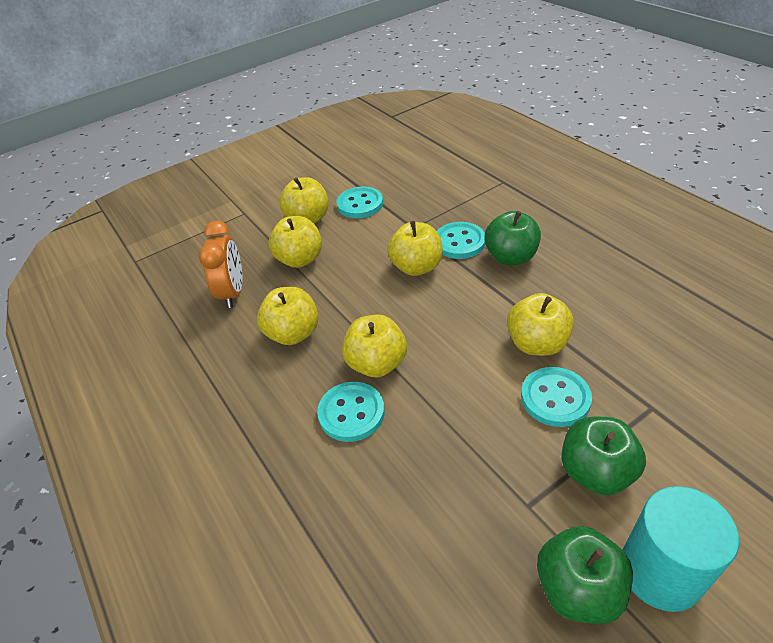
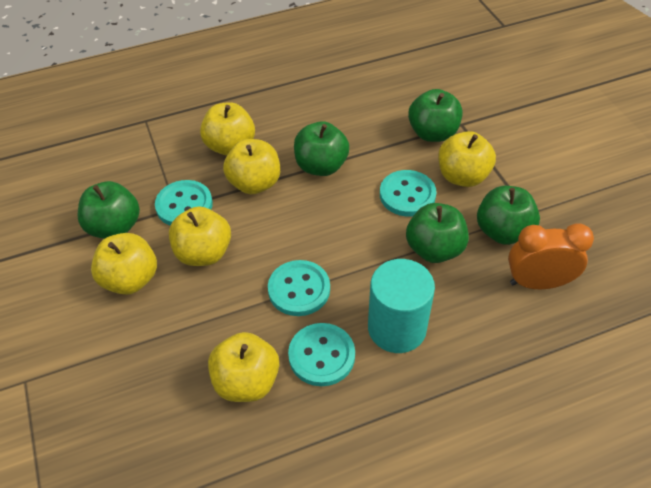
green apple: 3 -> 5

